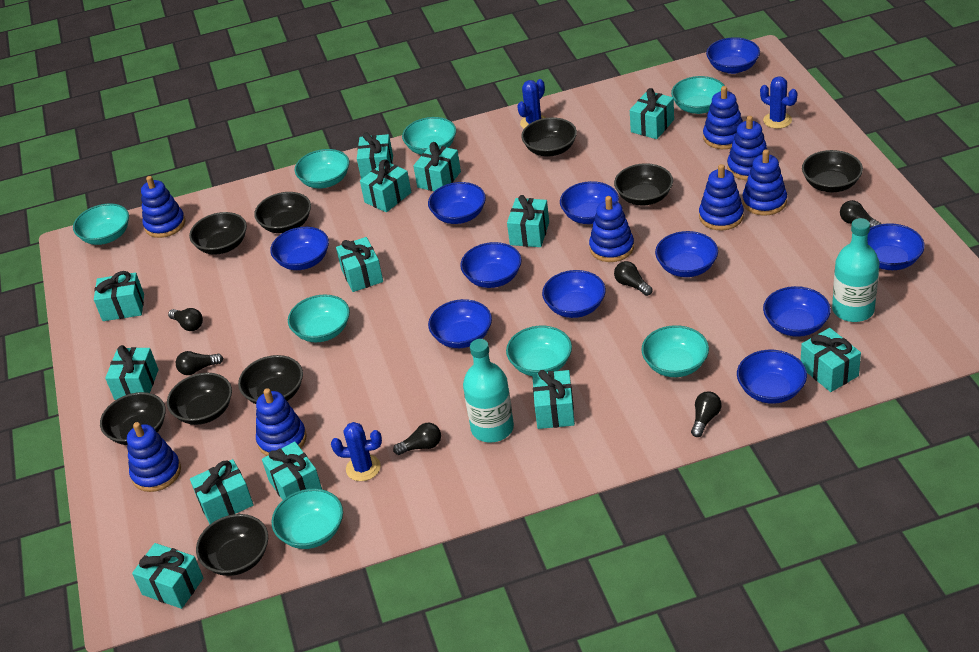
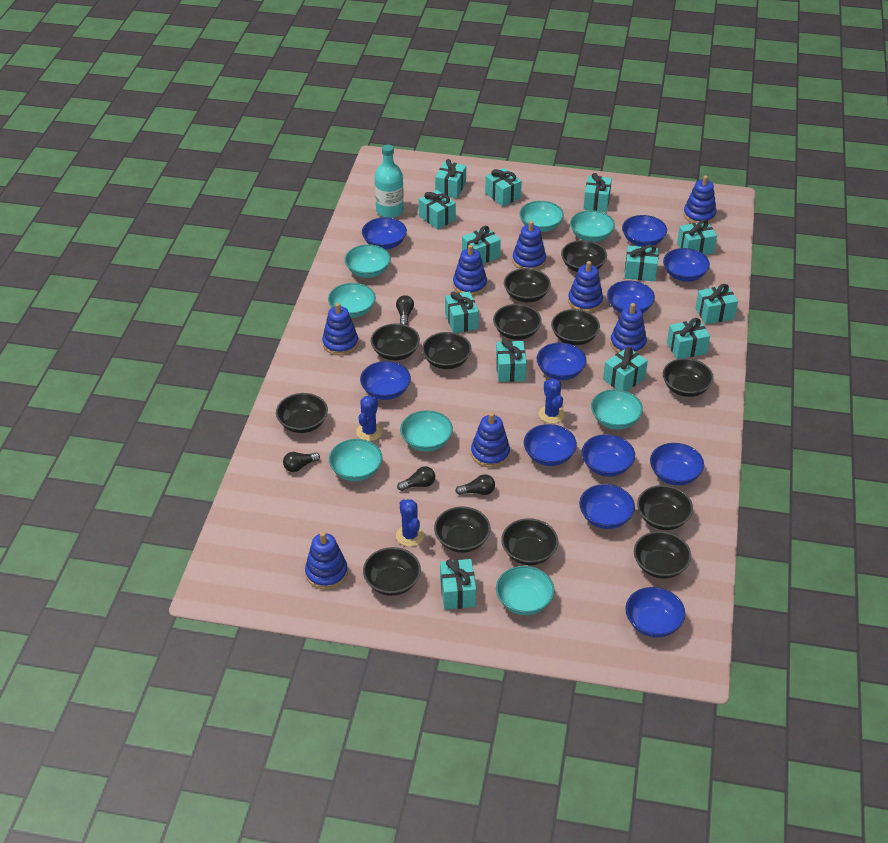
black bowl: 9 -> 13
black light bulb: 6 -> 4
turquoise bottle: 2 -> 1

